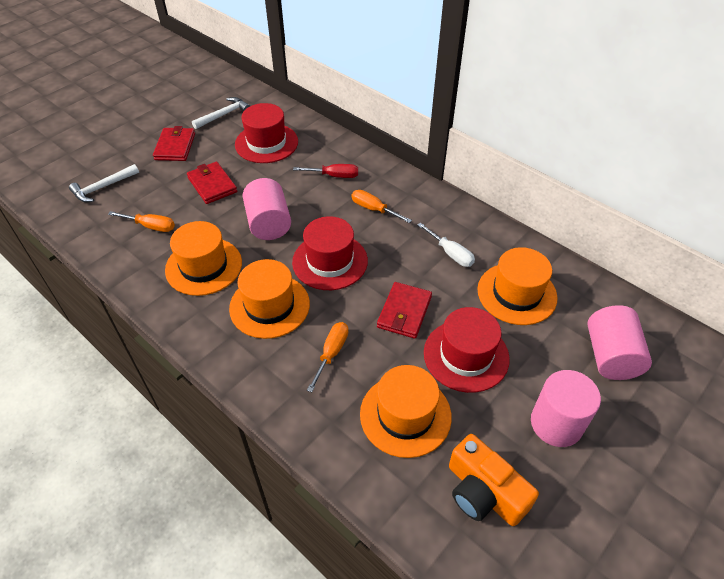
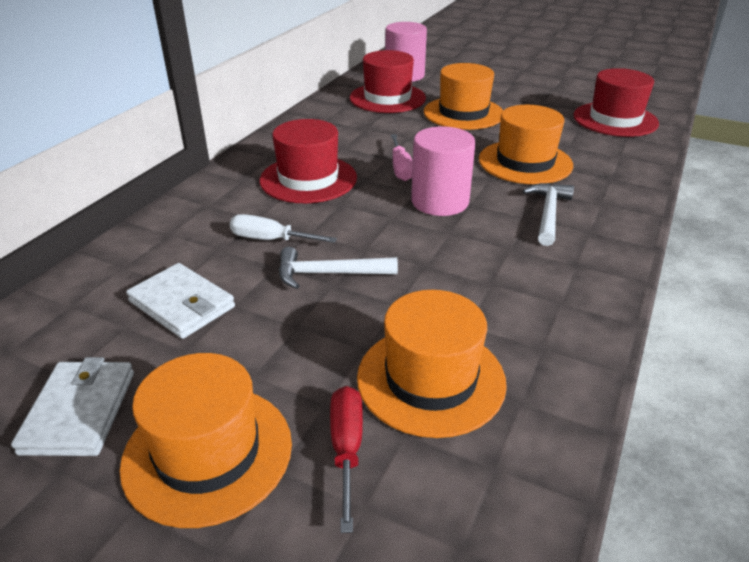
orange camera: 1 -> 0
orange screwdriver: 3 -> 0
pink cylinder: 3 -> 2
pink screwdriver: 0 -> 1
red wallet: 3 -> 0
white wallet: 0 -> 2

